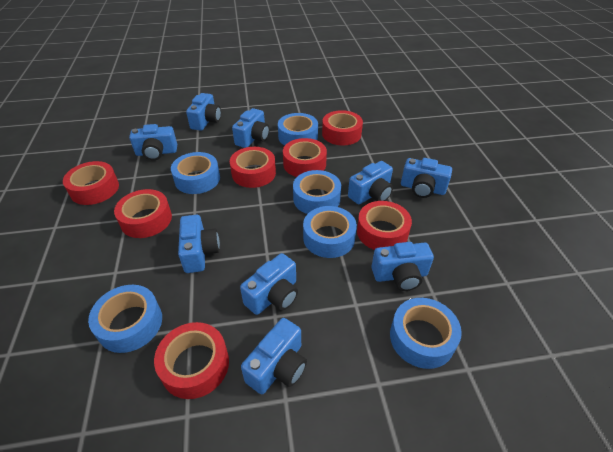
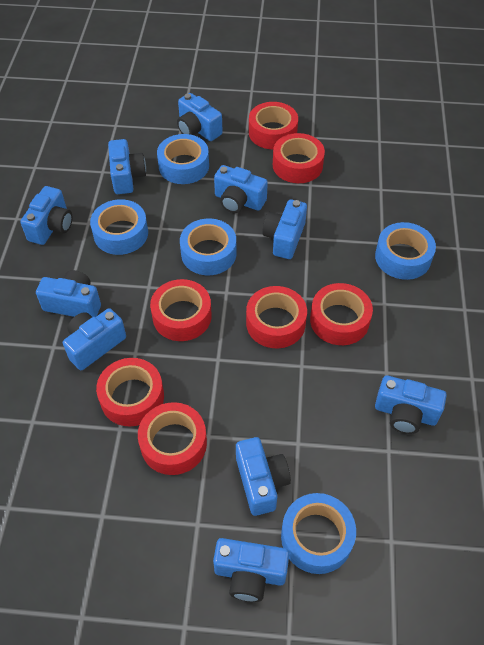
blue camera: 9 -> 10
blue tape: 6 -> 5

